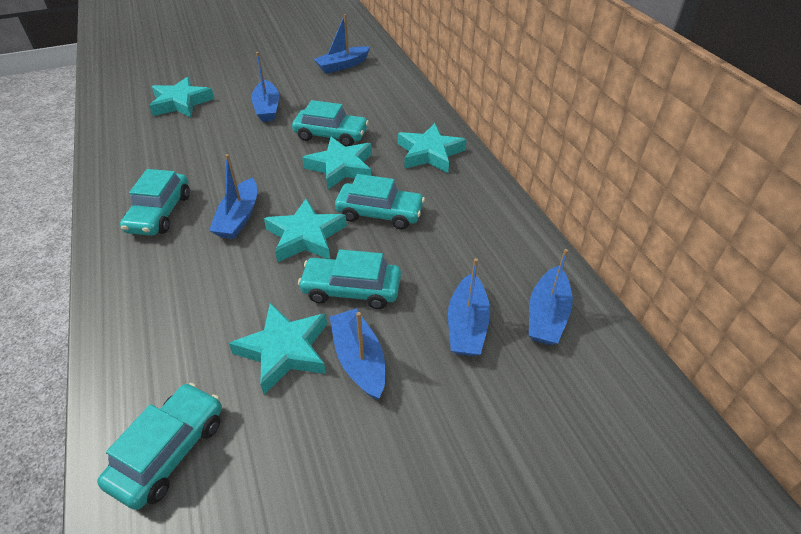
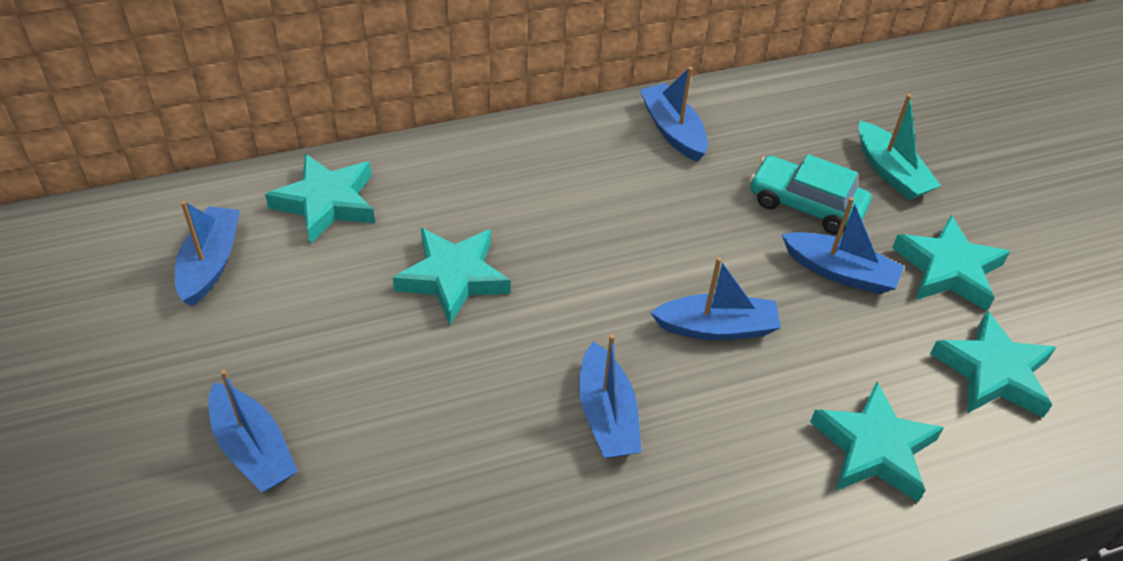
turquoise boat: 0 -> 1
turquoise car: 5 -> 1

